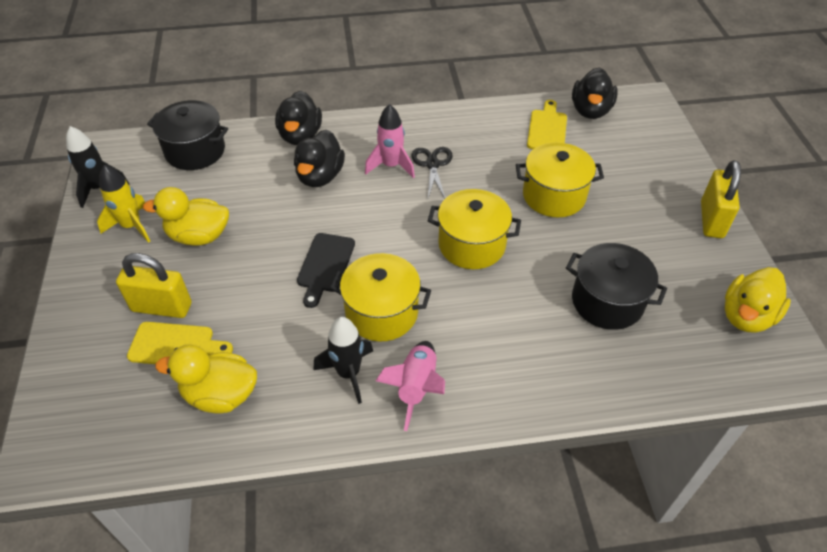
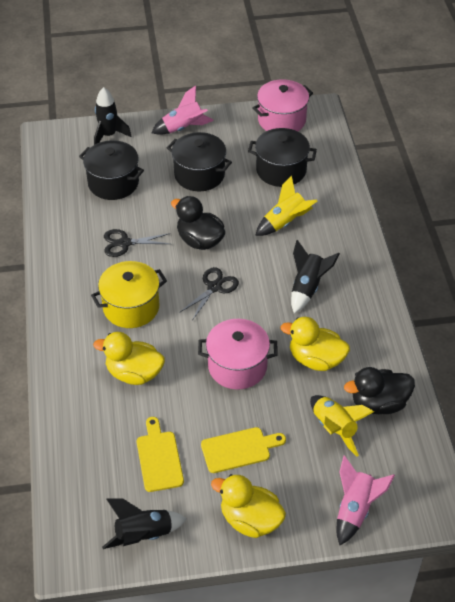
black cutting board: 1 -> 0
black duck: 3 -> 2
black pot: 2 -> 3
black rocket: 2 -> 3
black scissors: 1 -> 2
pink pot: 0 -> 2
yellow padlock: 2 -> 0
yellow pot: 3 -> 1
yellow rocket: 1 -> 2

